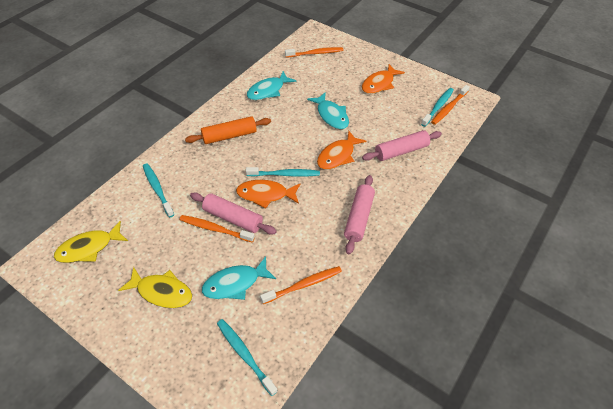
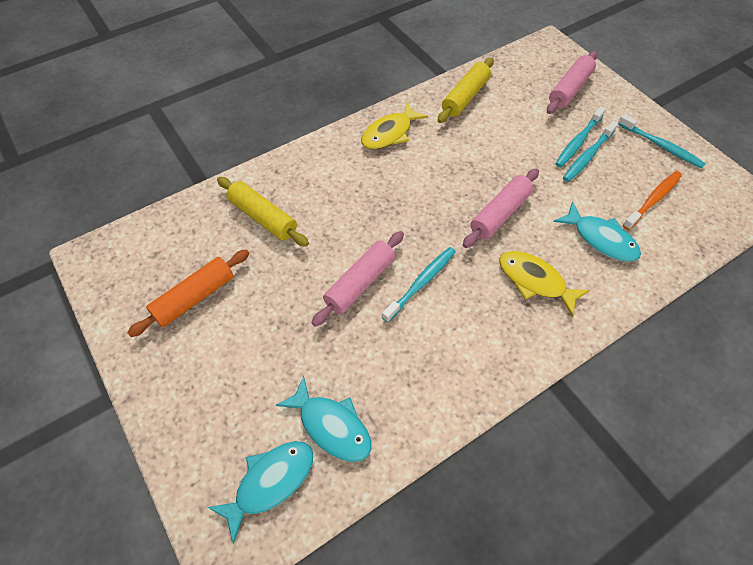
orange fish: 3 -> 0
orange toothbrush: 4 -> 1
yellow rolling pin: 0 -> 2

